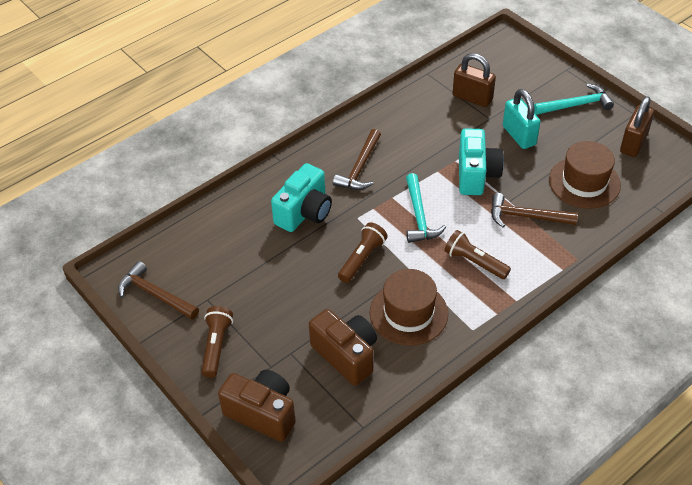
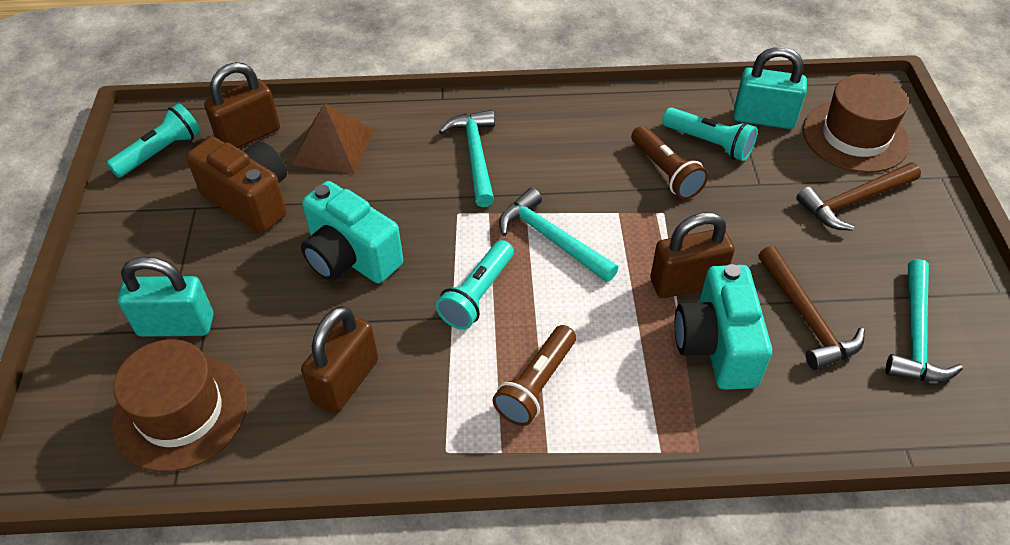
brown camera: 2 -> 1
brown flashlight: 3 -> 2
brown hammer: 3 -> 2
brown padlock: 2 -> 3
brown pyramid: 0 -> 1
turquoise flashlight: 0 -> 3
turquoise hammer: 2 -> 3
turquoise padlock: 1 -> 2

